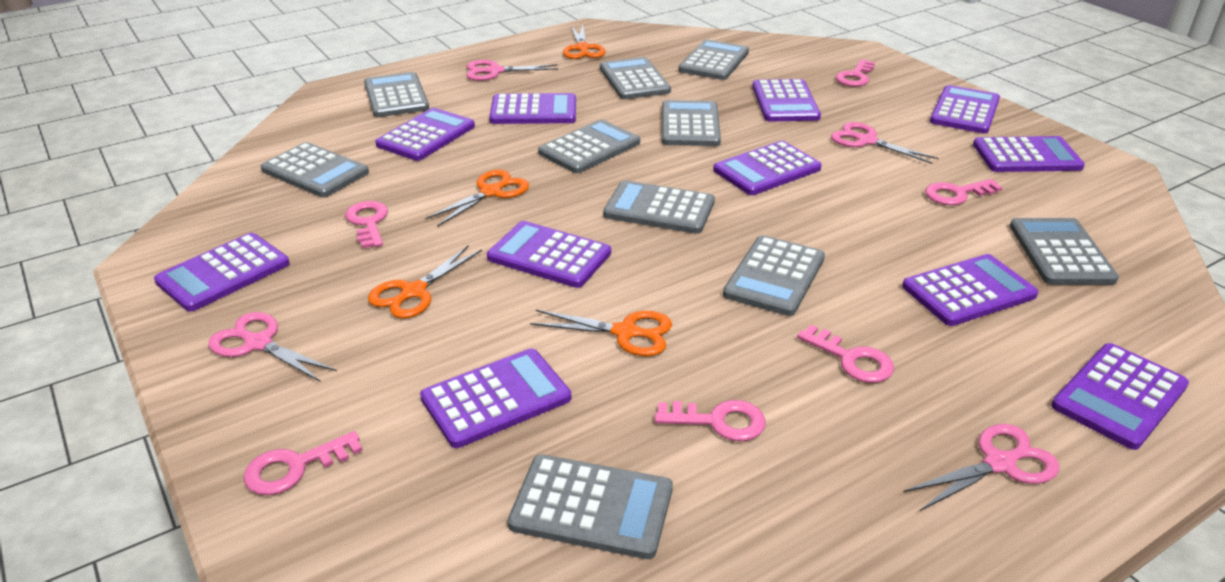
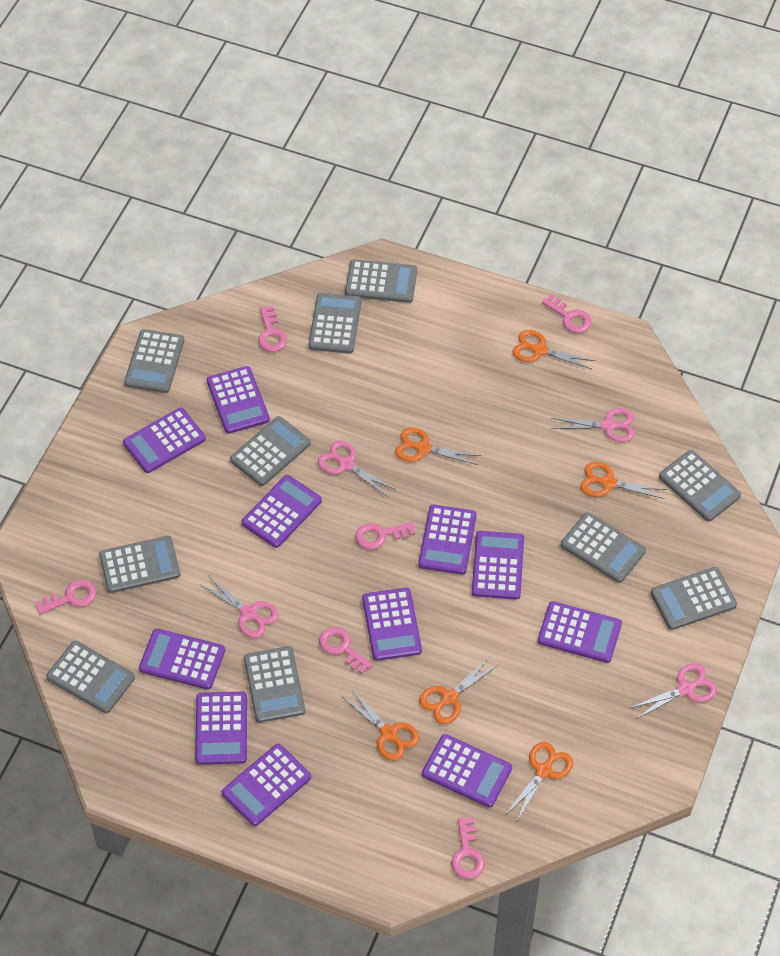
orange scissors: 4 -> 6

